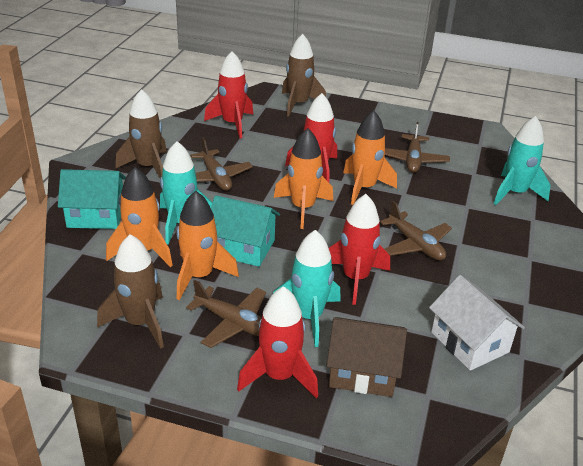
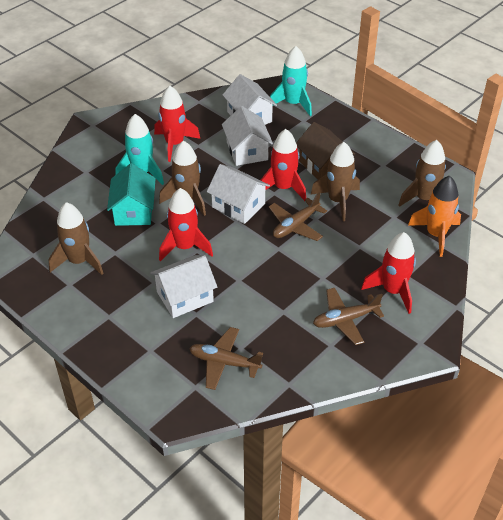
brown plane: 4 -> 3
brown rocket: 3 -> 4
orange rocket: 4 -> 1
turquoise house: 2 -> 1
turquoise rocket: 3 -> 2
white house: 1 -> 4

